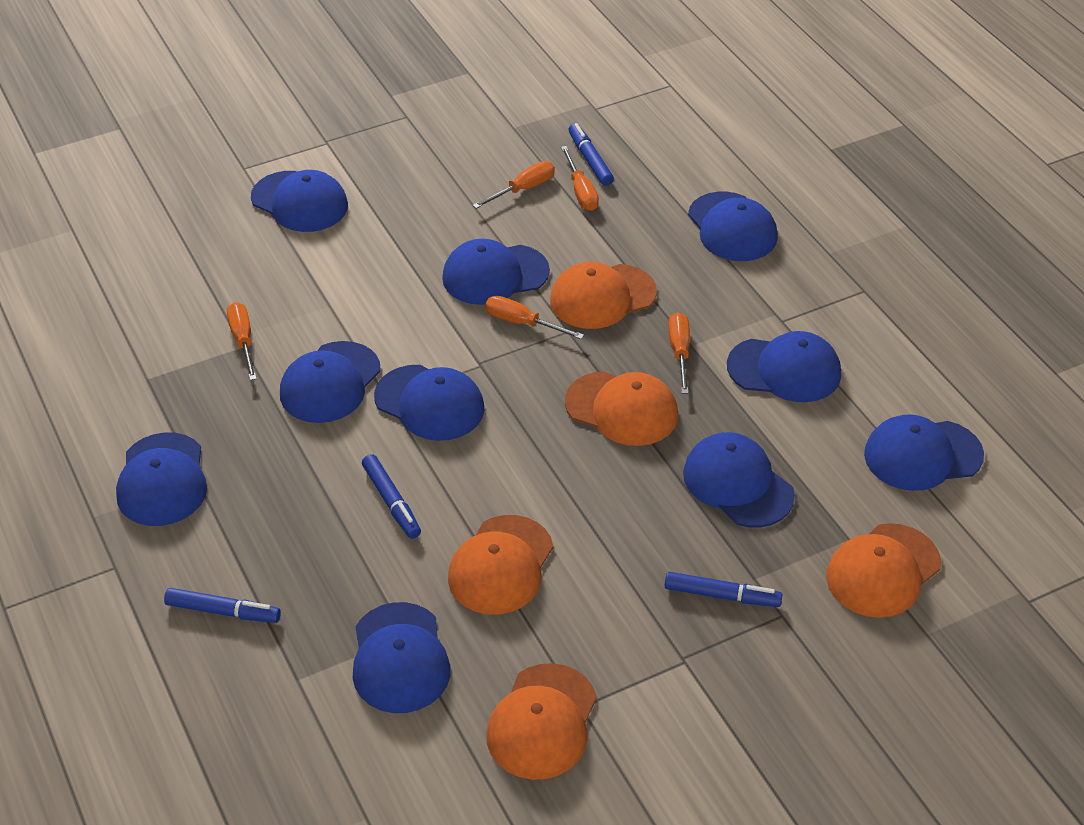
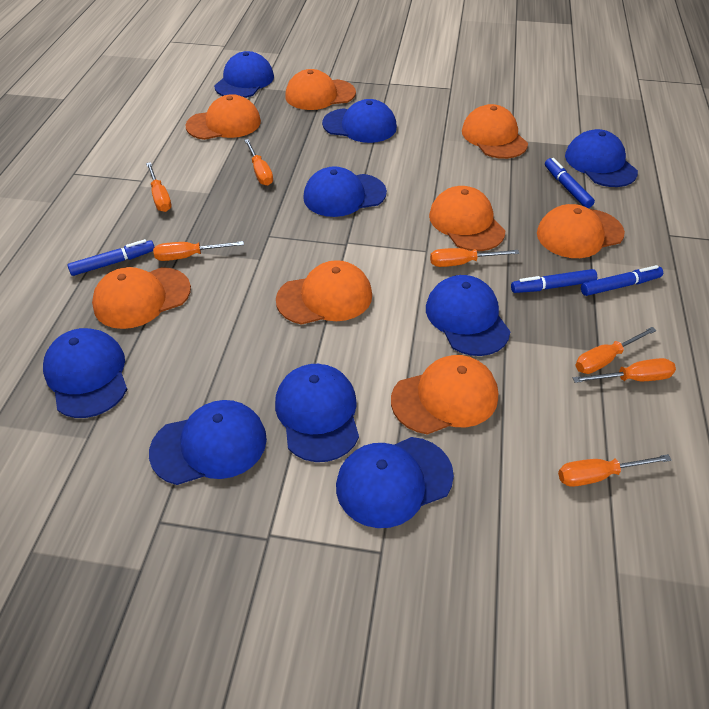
blue cap: 10 -> 9
orange cap: 5 -> 8
orange screwdriver: 5 -> 7

